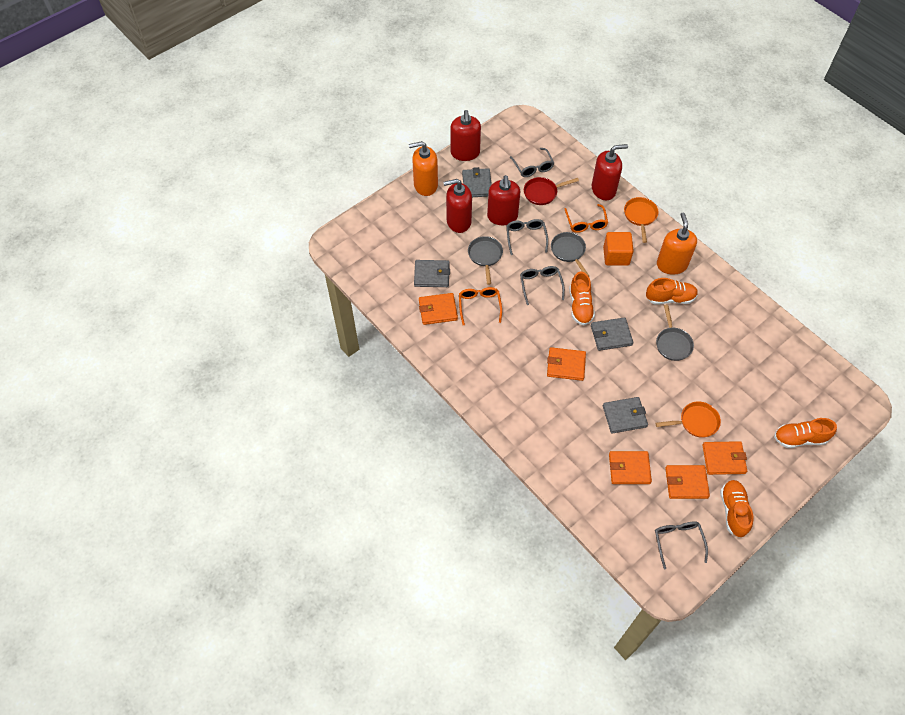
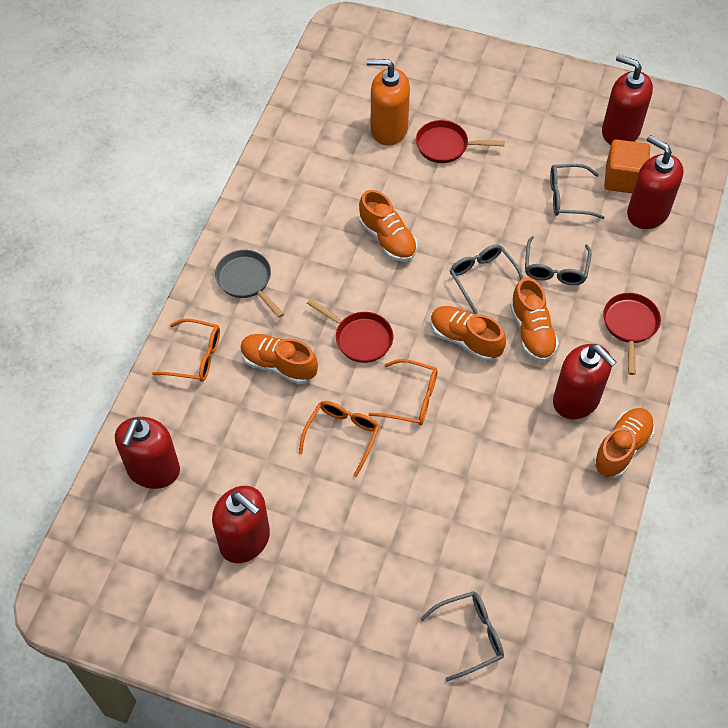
grey pan: 3 -> 1
grey wallet: 4 -> 0
orange glasses: 2 -> 3
orange pan: 2 -> 0
orange shoe: 4 -> 5
orange soap dispenser: 2 -> 1
orange wallet: 5 -> 0
red pan: 1 -> 3
red soap dispenser: 4 -> 5

